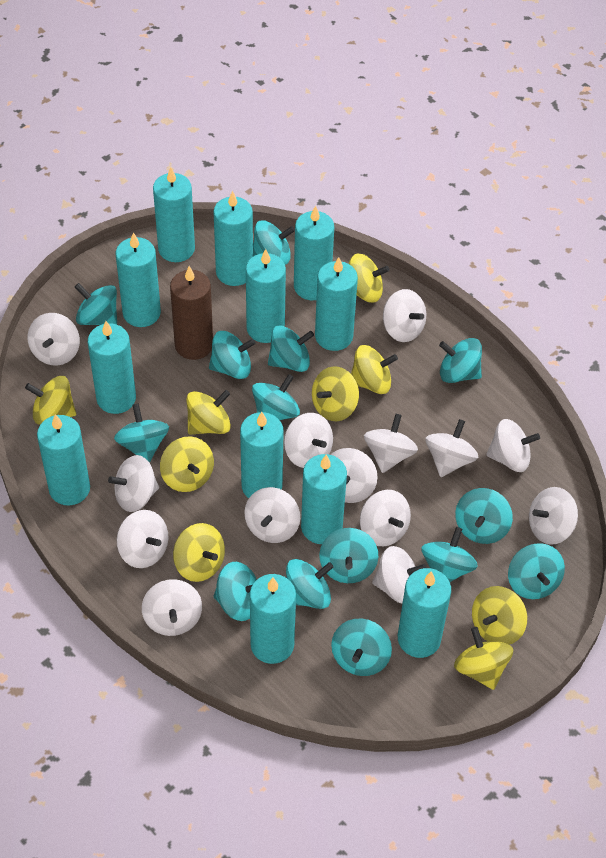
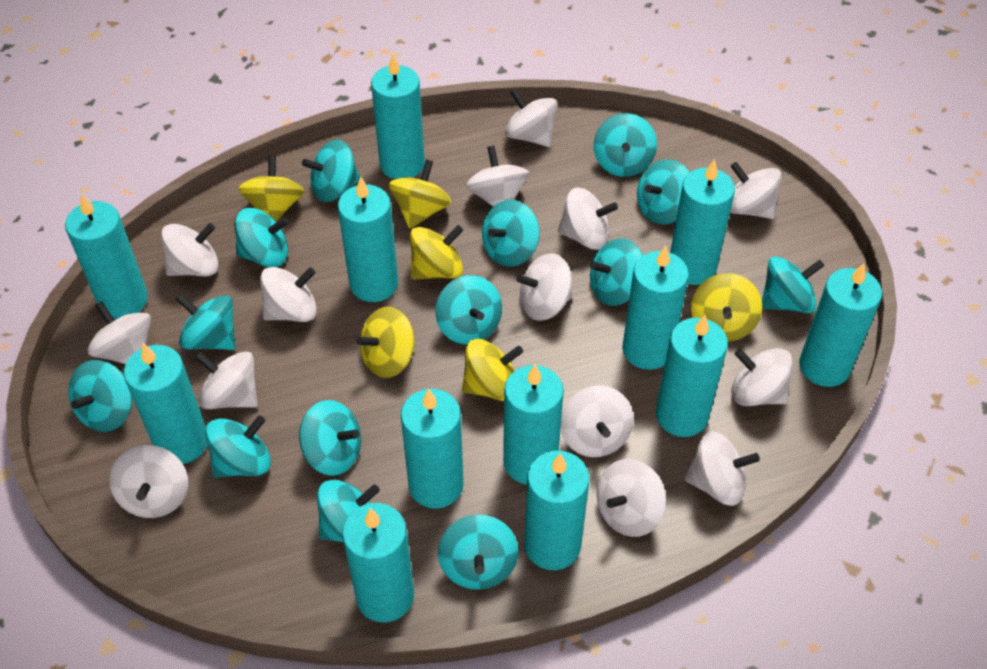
brown candle: 1 -> 0
yellow spinning top: 9 -> 6

